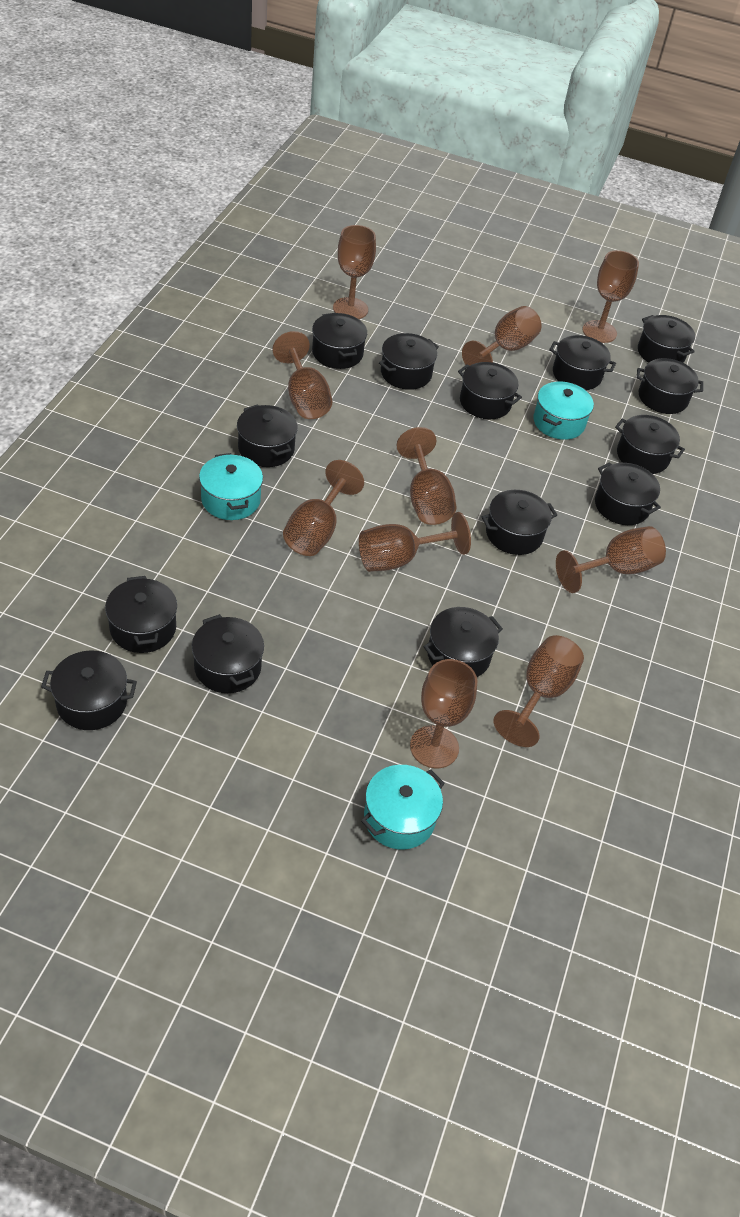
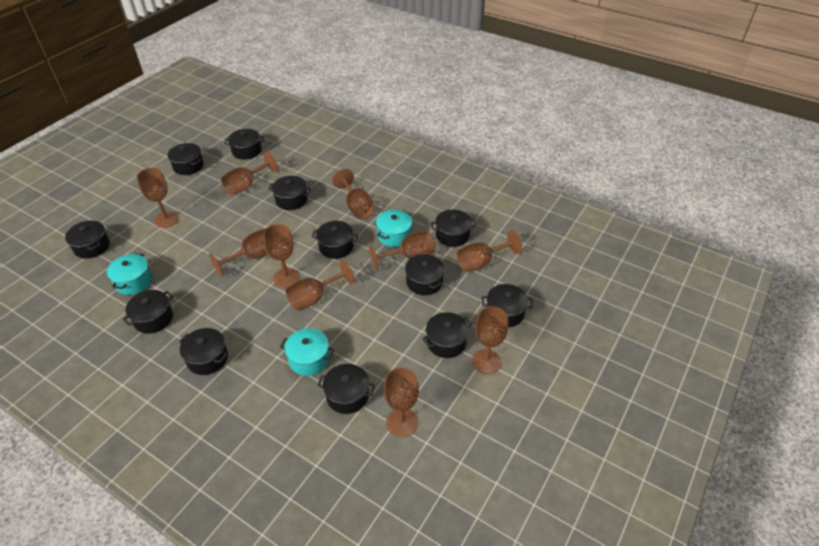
black pot: 14 -> 12

